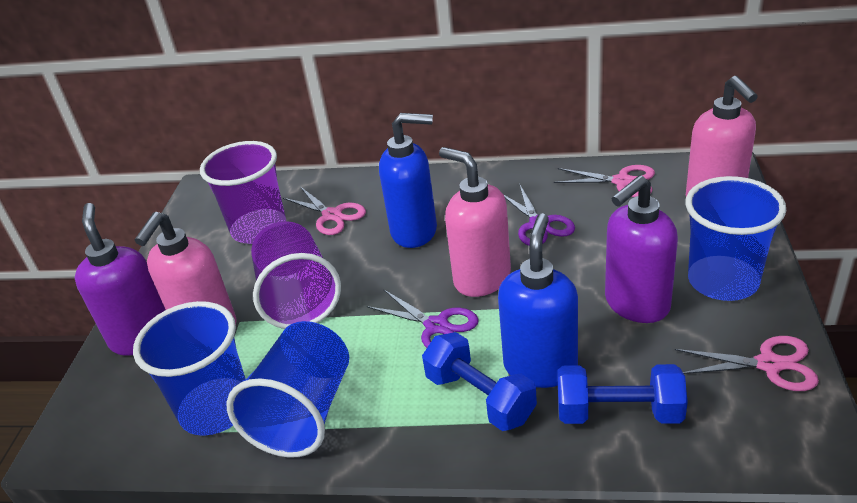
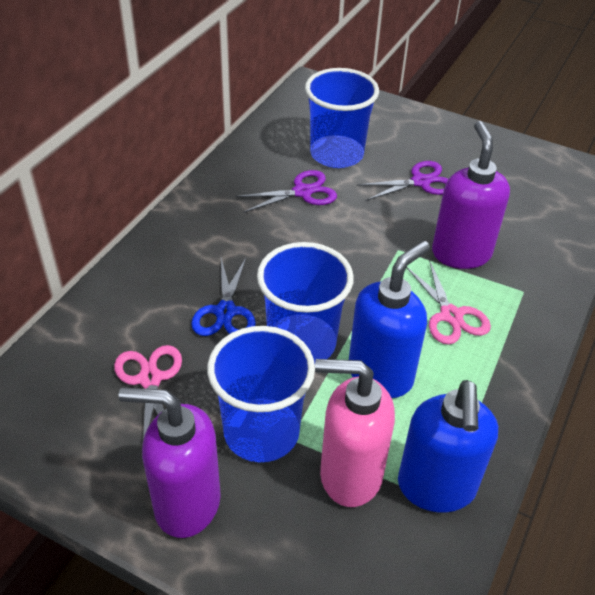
blue dumbbell: 2 -> 0
blue scissors: 0 -> 1
pink scissors: 3 -> 2
pink soap dispenser: 3 -> 1
purple cup: 2 -> 0

